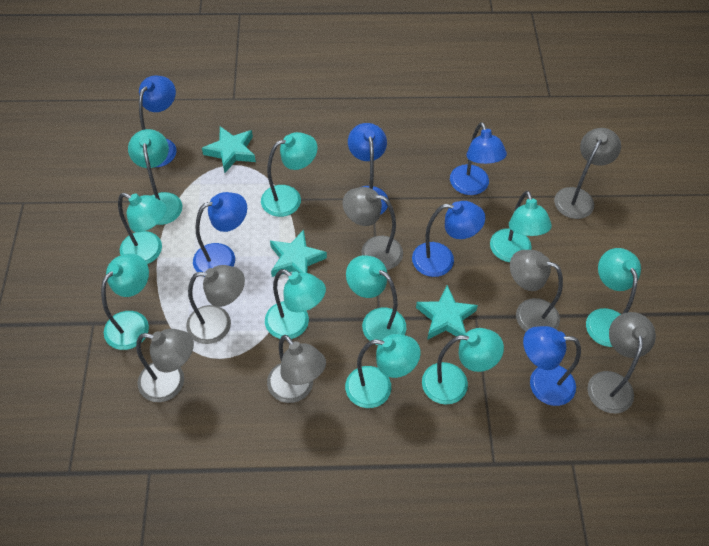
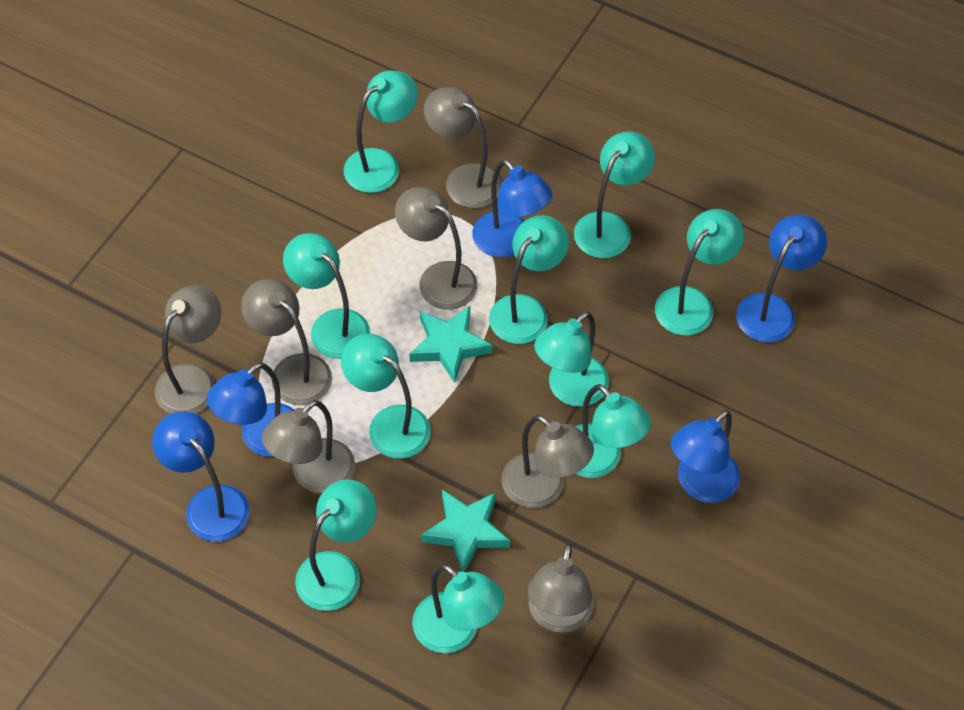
blue lamp: 6 -> 5
turquoise star: 3 -> 2

